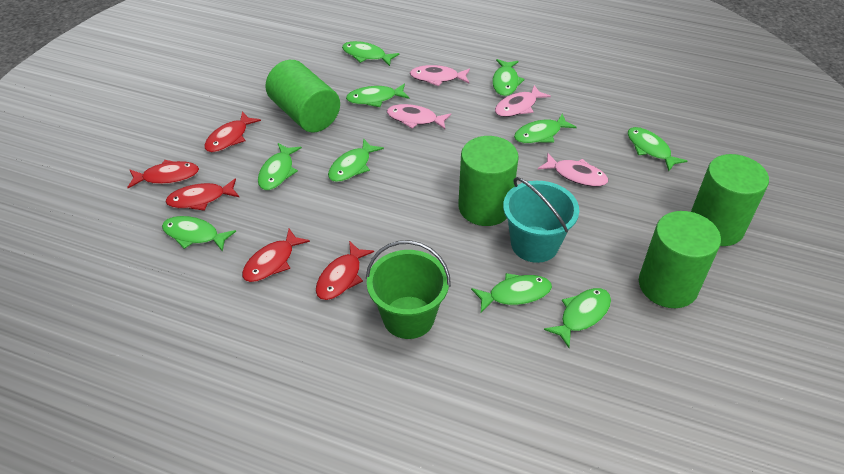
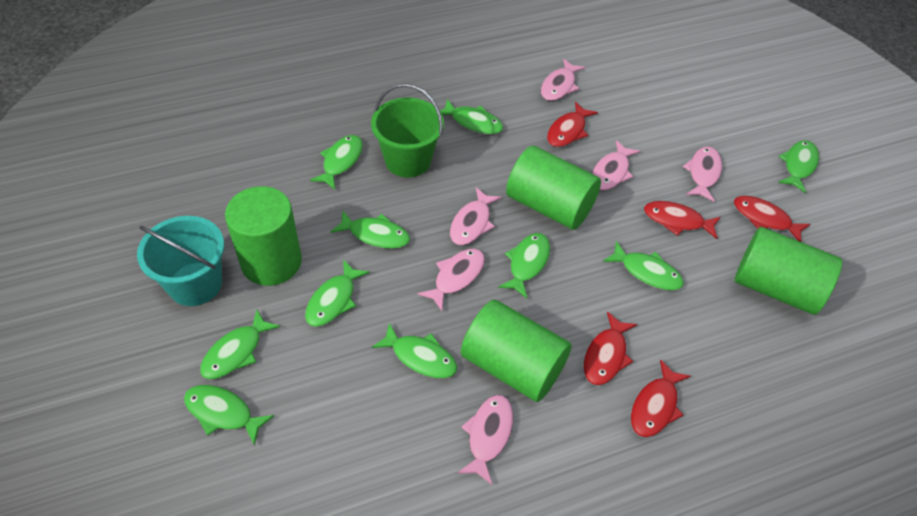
pink fish: 4 -> 6

